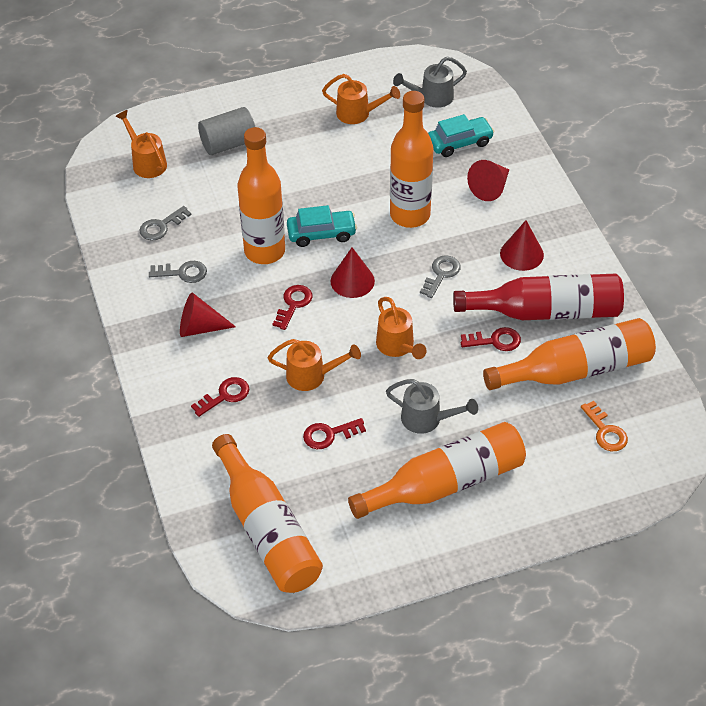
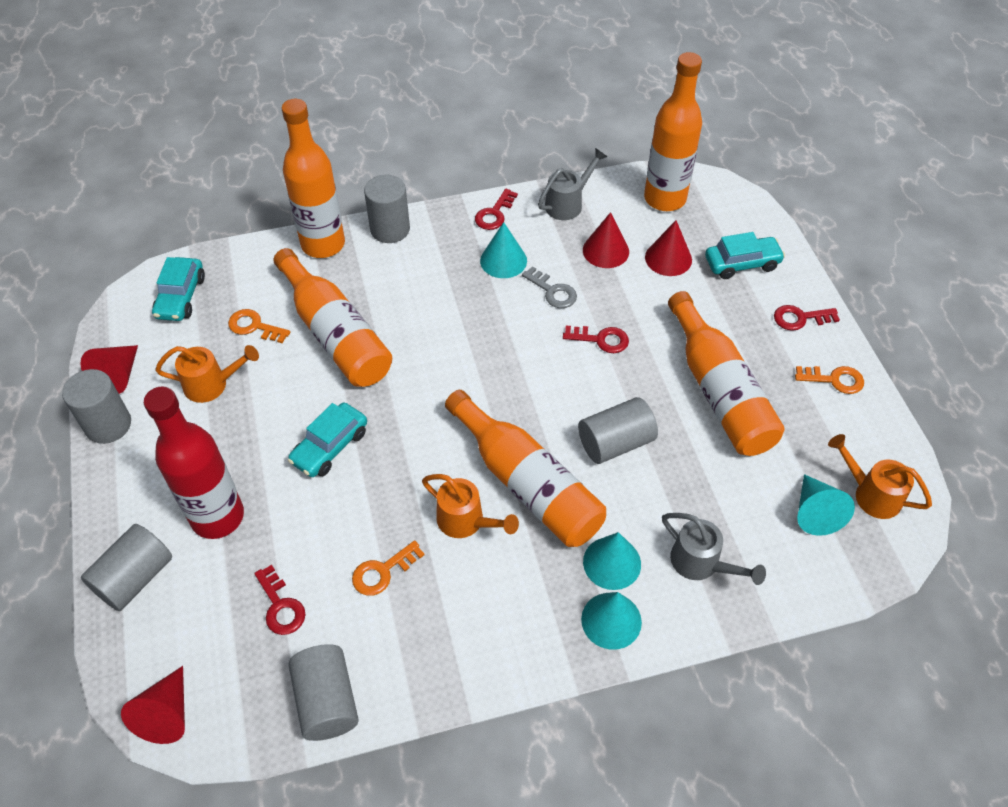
grey cylinder: 1 -> 5
grey key: 3 -> 1
orange key: 1 -> 3
orange watering can: 4 -> 3
turquoise car: 2 -> 3
turquoise cone: 0 -> 4

